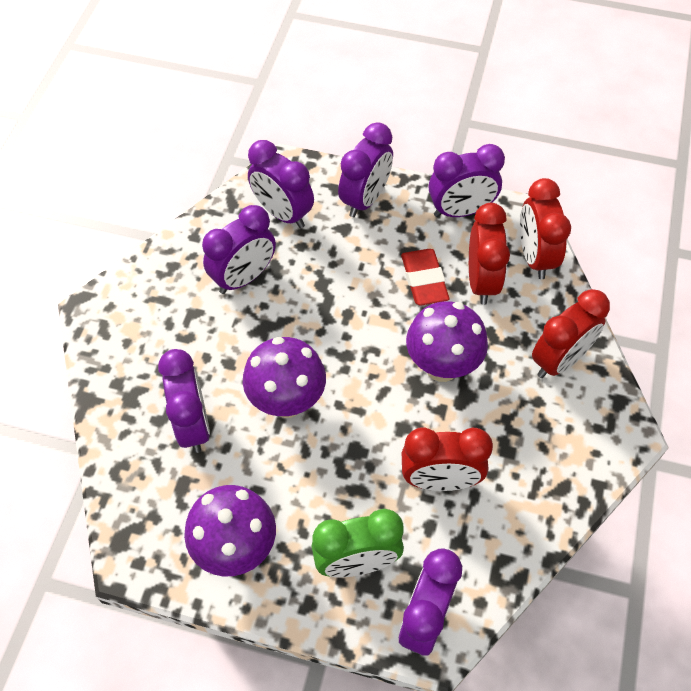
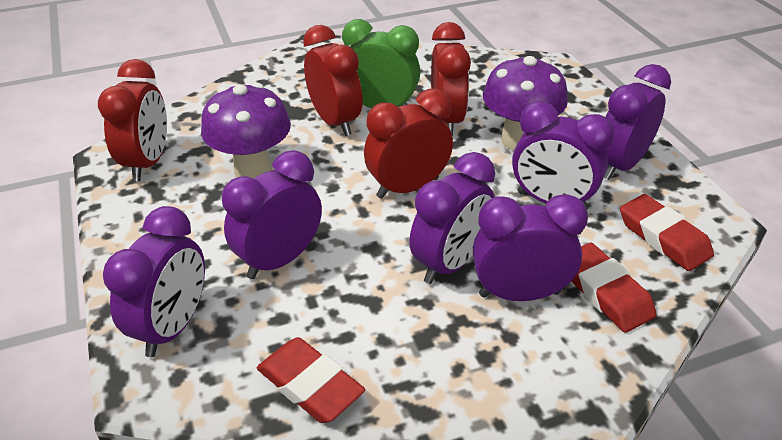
purple mushroom: 3 -> 2
red eraser: 1 -> 3

